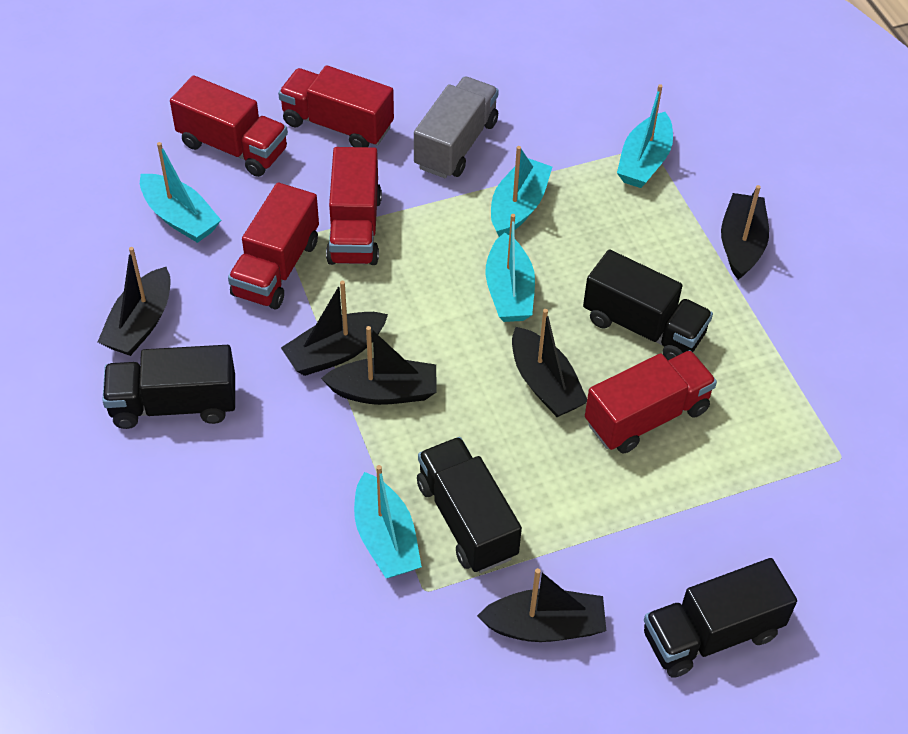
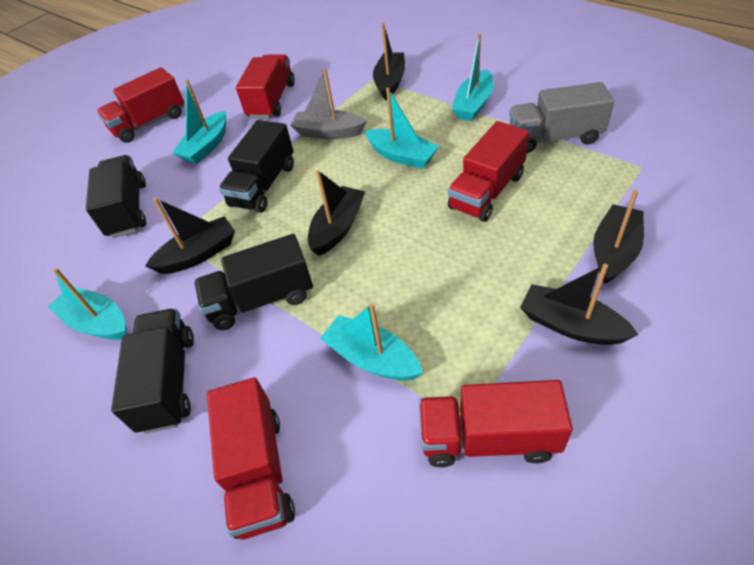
black boat: 6 -> 5
grey boat: 0 -> 1

